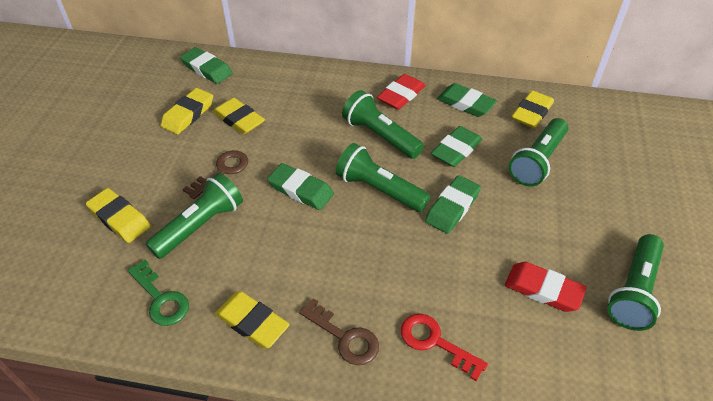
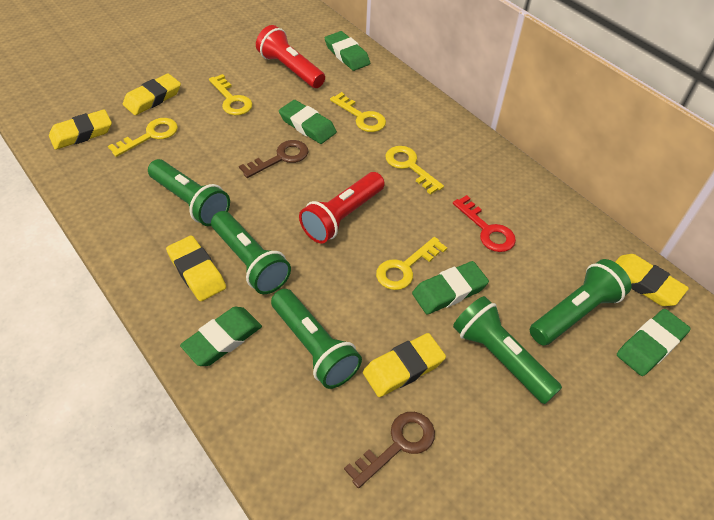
green key: 1 -> 0
red eraser: 2 -> 0
red flashlight: 0 -> 2
yellow key: 0 -> 5

